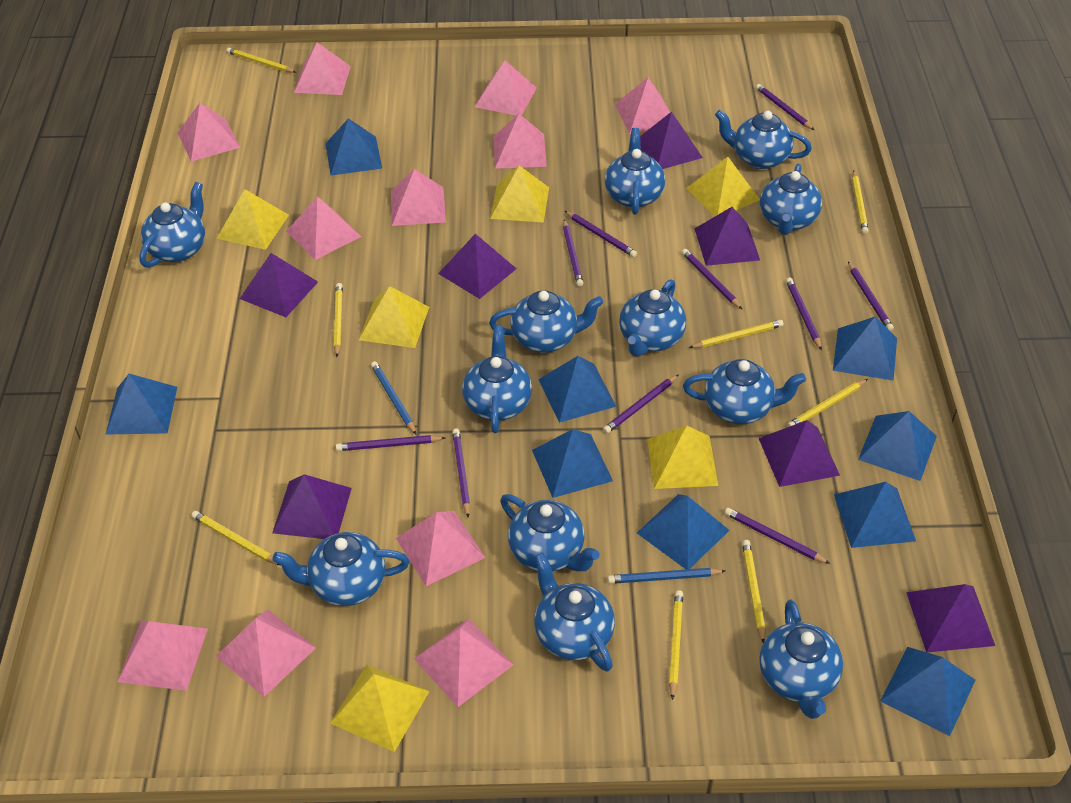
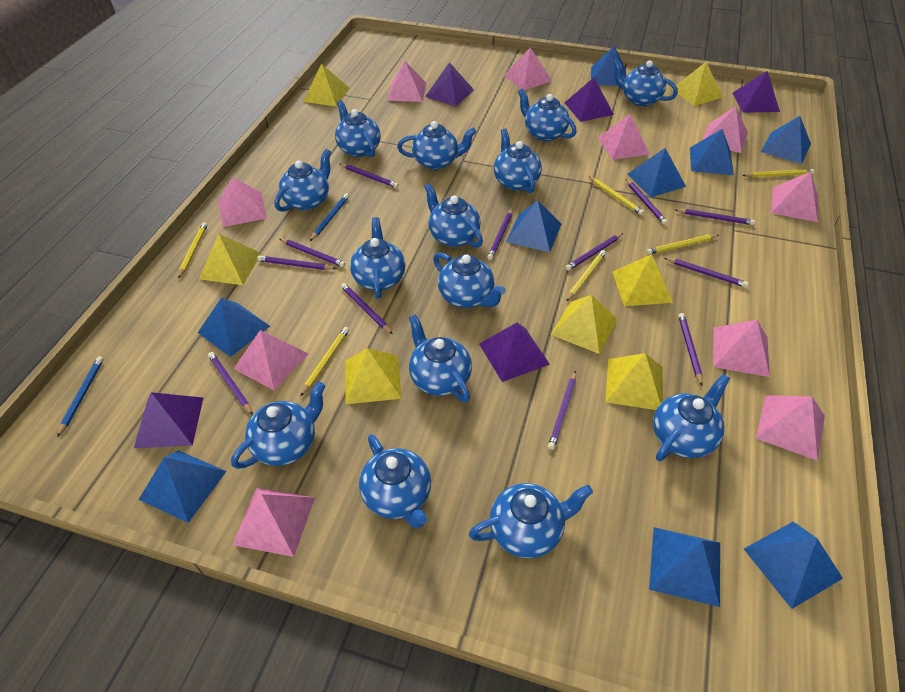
blue teapot: 12 -> 14
pink pyramid: 11 -> 10
purple pencil: 10 -> 12
purple pyramid: 7 -> 5
yellow pencil: 8 -> 6
yellow pyramid: 6 -> 7

